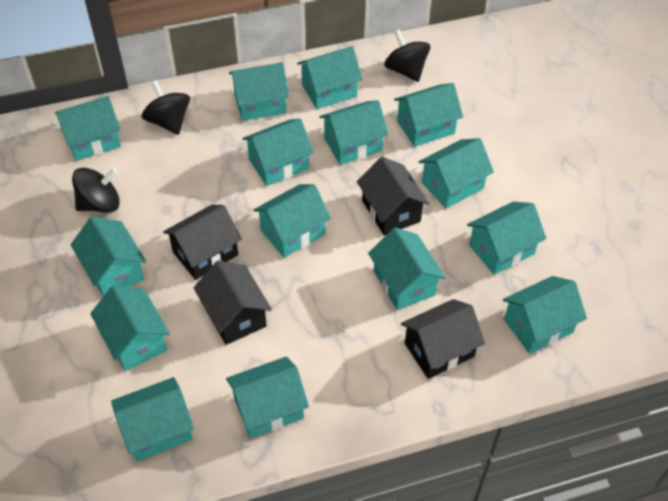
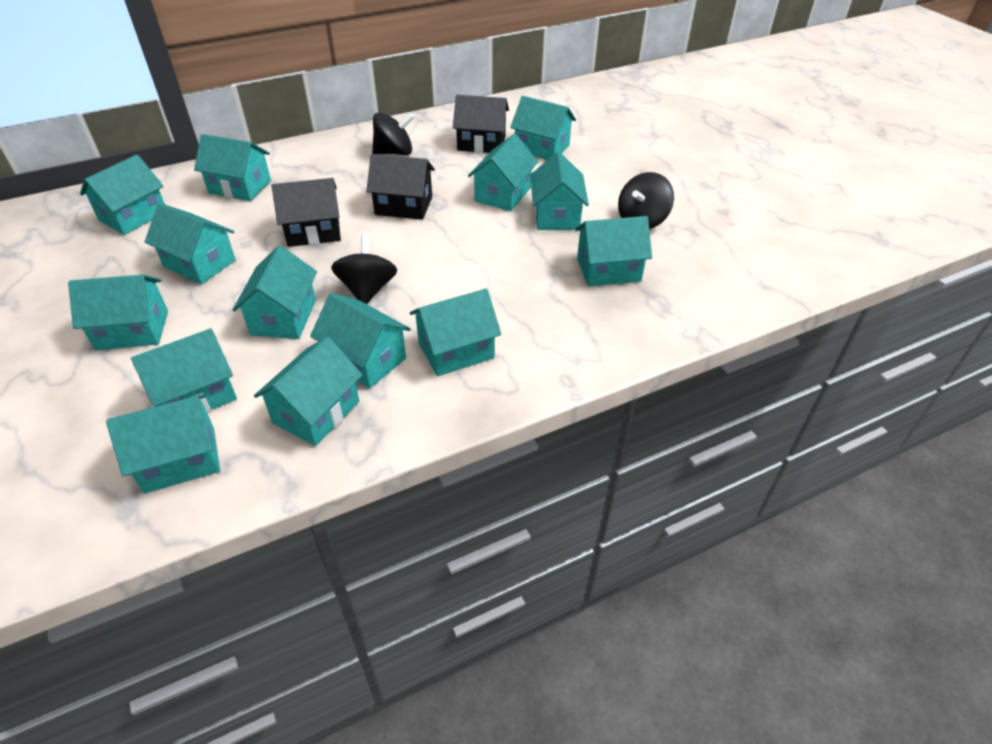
black house: 4 -> 3
turquoise house: 15 -> 14

